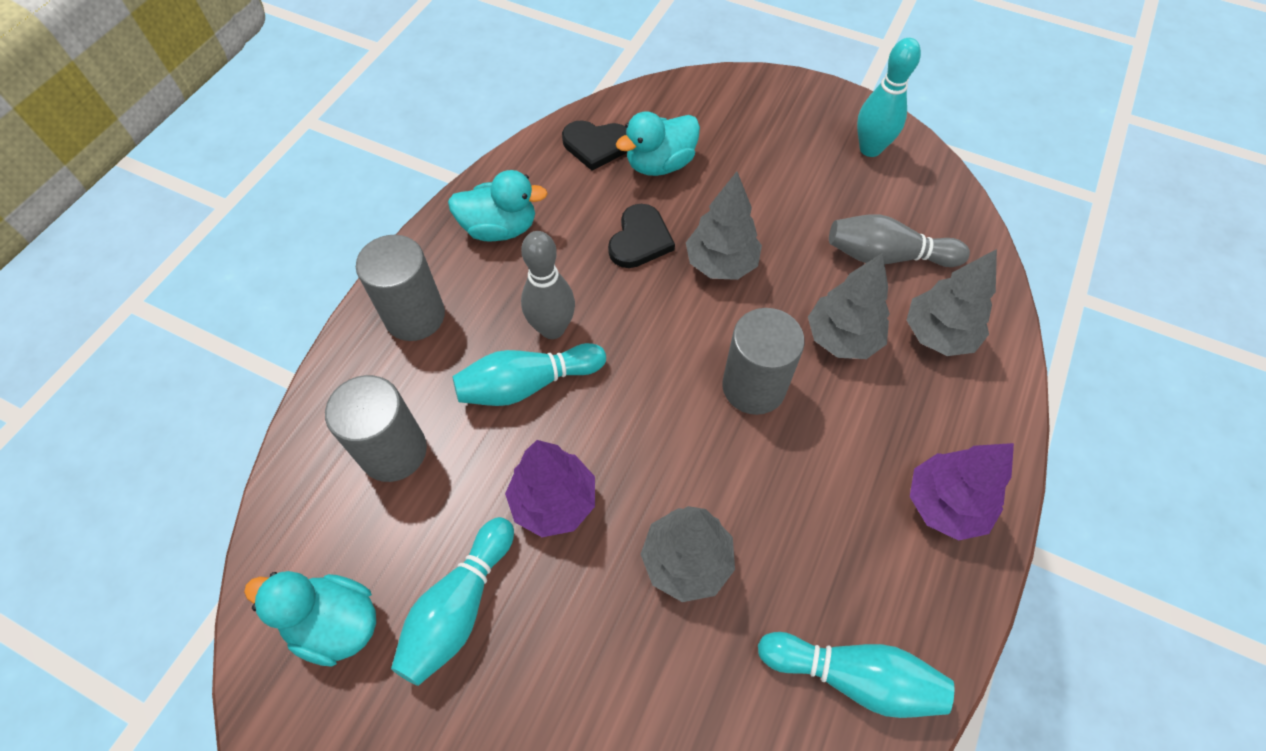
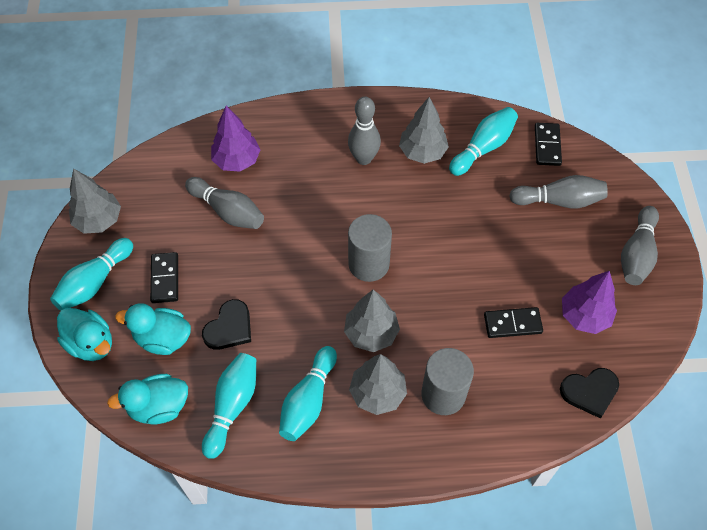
black domino: 0 -> 3
grey bowling pin: 2 -> 4
grey cylinder: 3 -> 2

